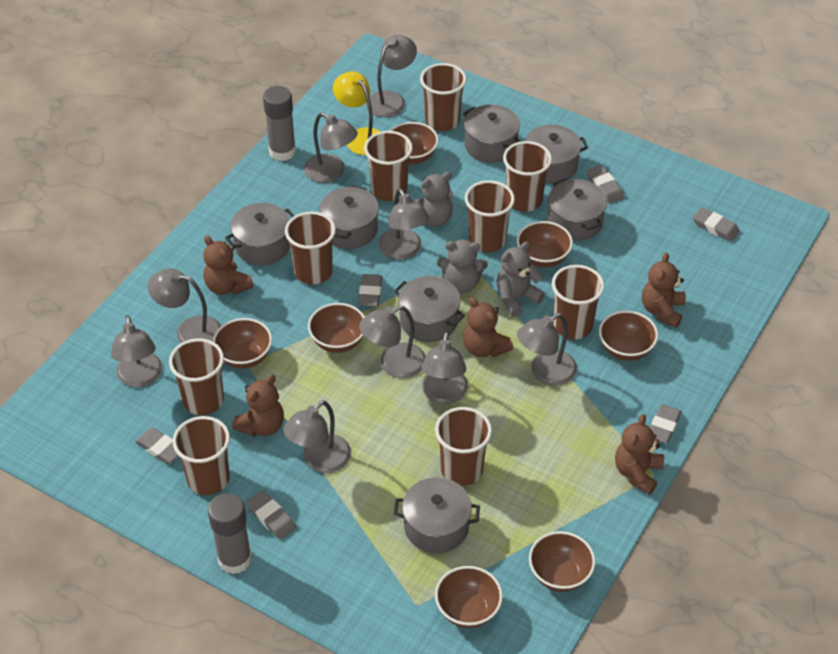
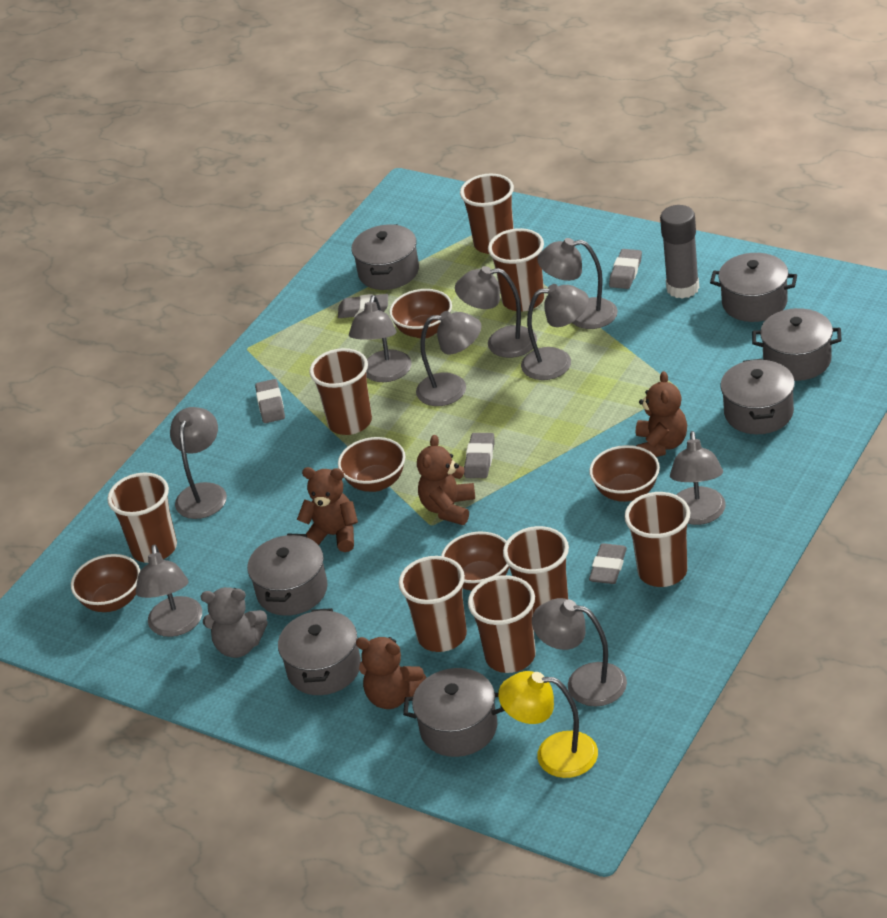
brown bowl: 7 -> 5
brown cup: 9 -> 8
brown teddy bear: 5 -> 4
grey eraser: 6 -> 5
grey glue stick: 2 -> 1
grey teddy bear: 3 -> 1

